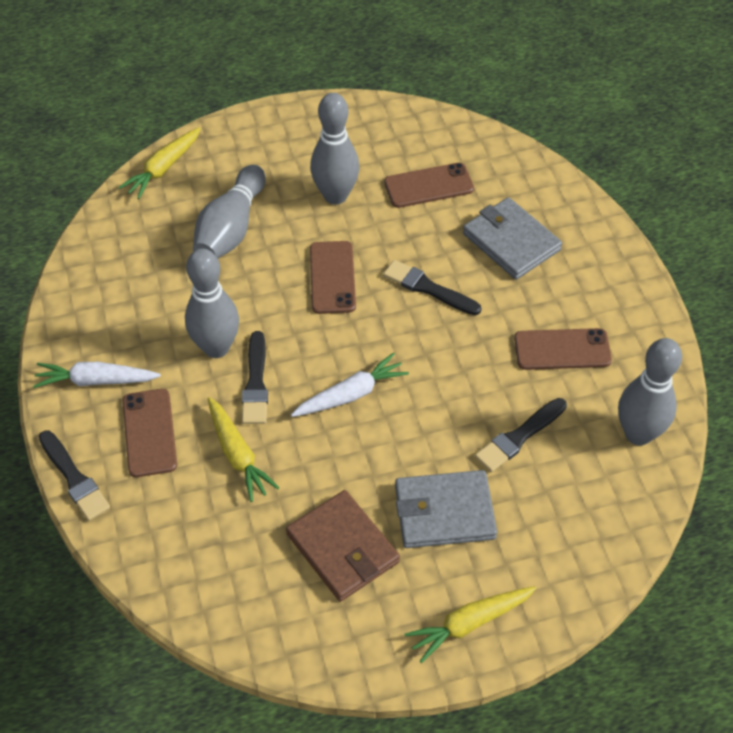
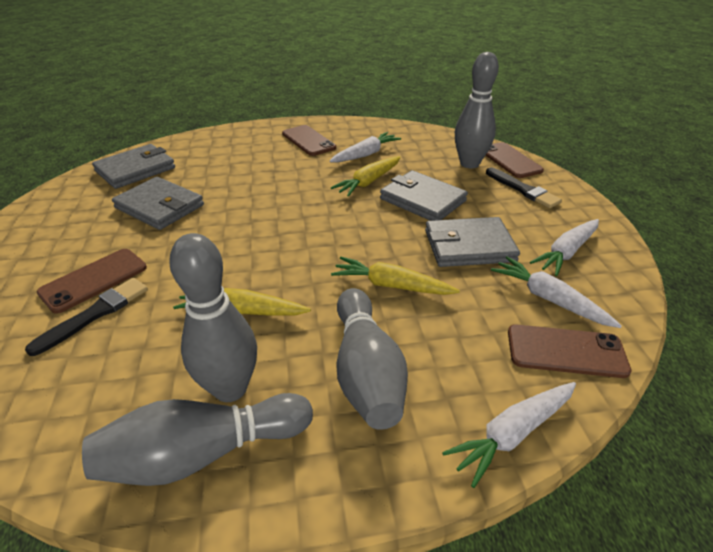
black brush: 4 -> 2
brown wallet: 1 -> 0
grey wallet: 2 -> 4
white carrot: 2 -> 4

